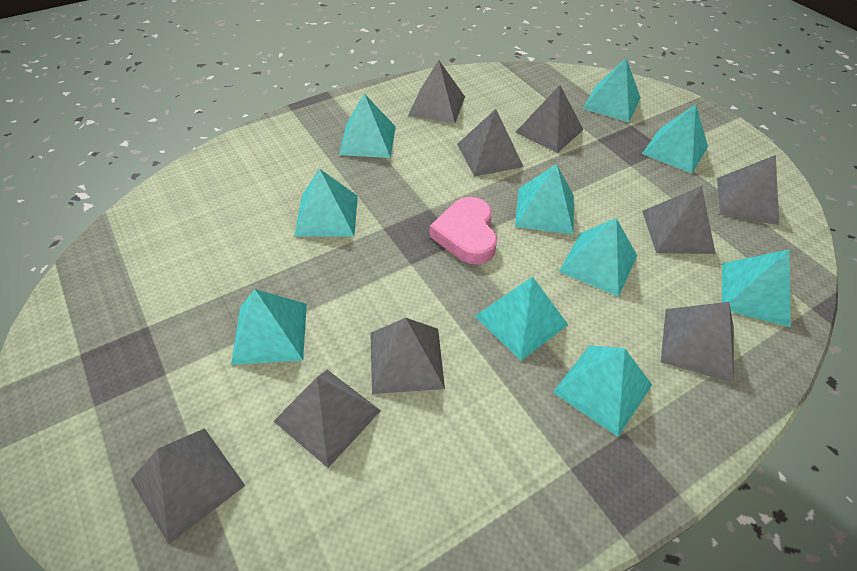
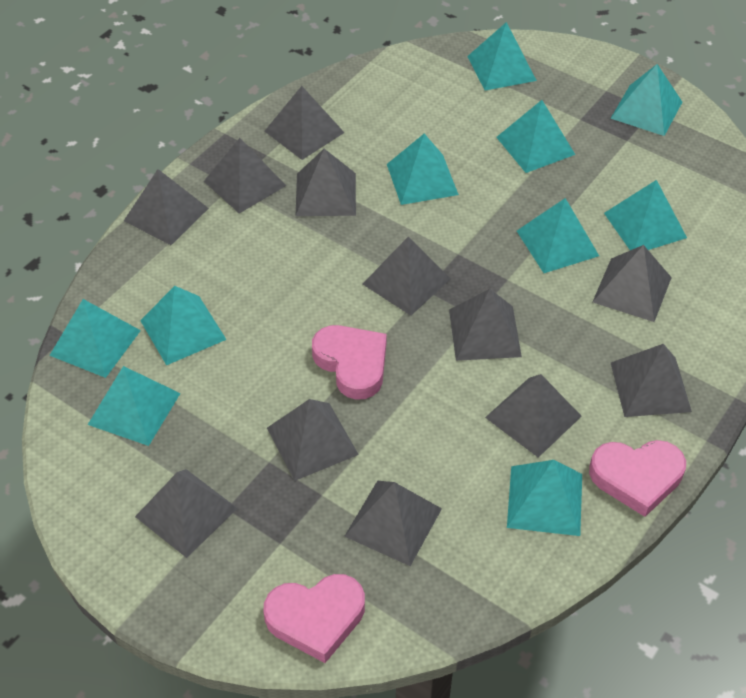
grey pyramid: 9 -> 12
pink heart: 1 -> 3

